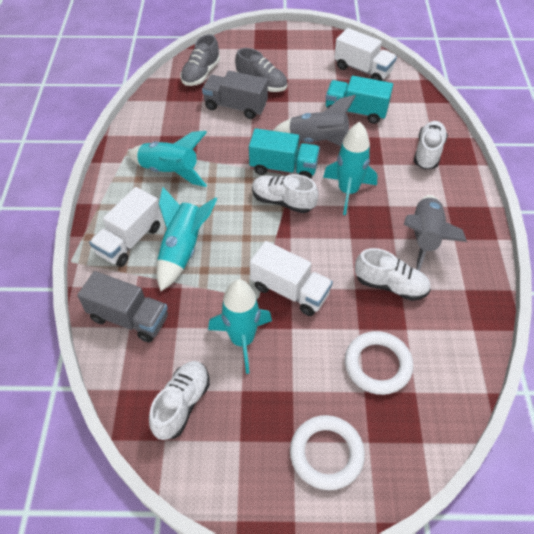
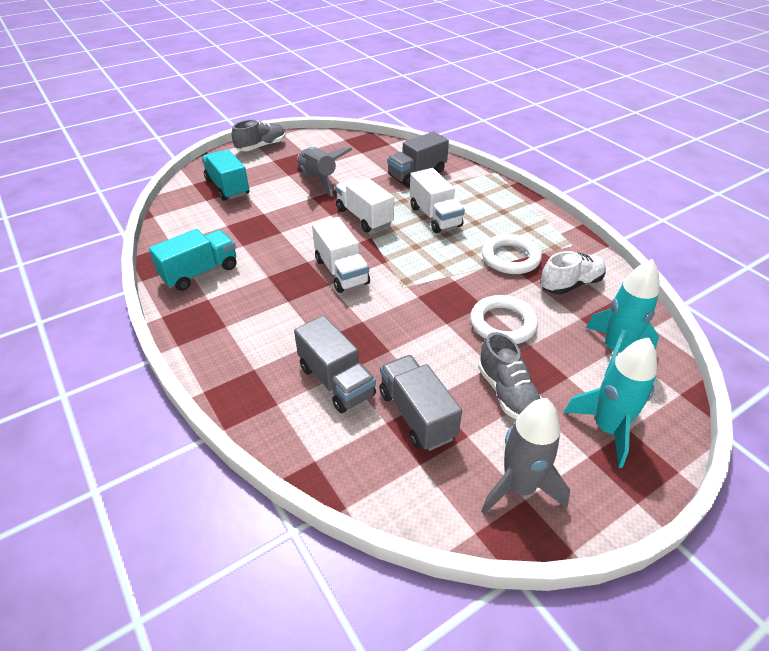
grey truck: 2 -> 3
turquoise rocket: 4 -> 2
white shoe: 4 -> 1

